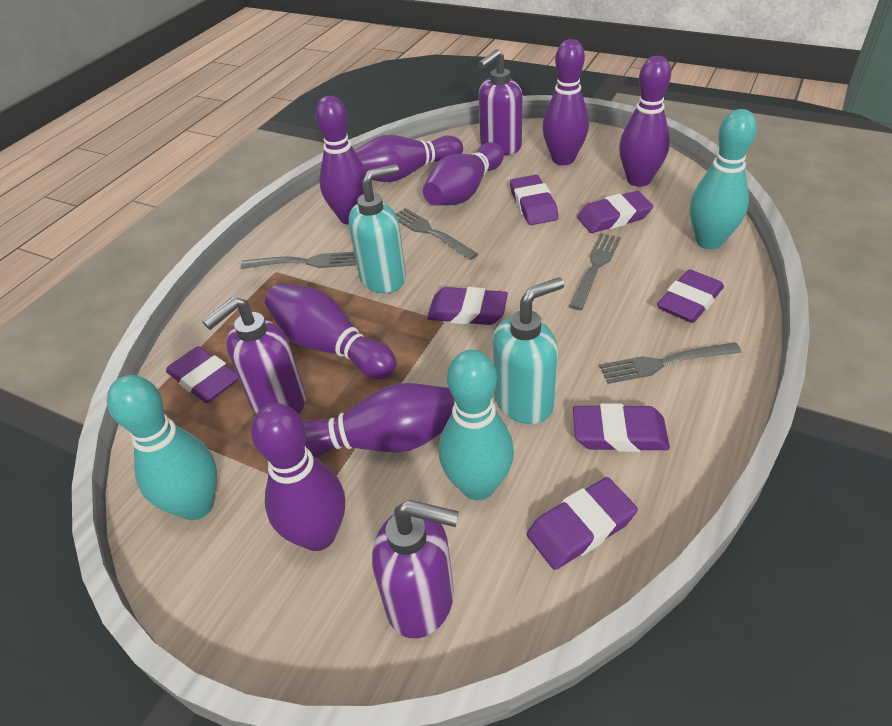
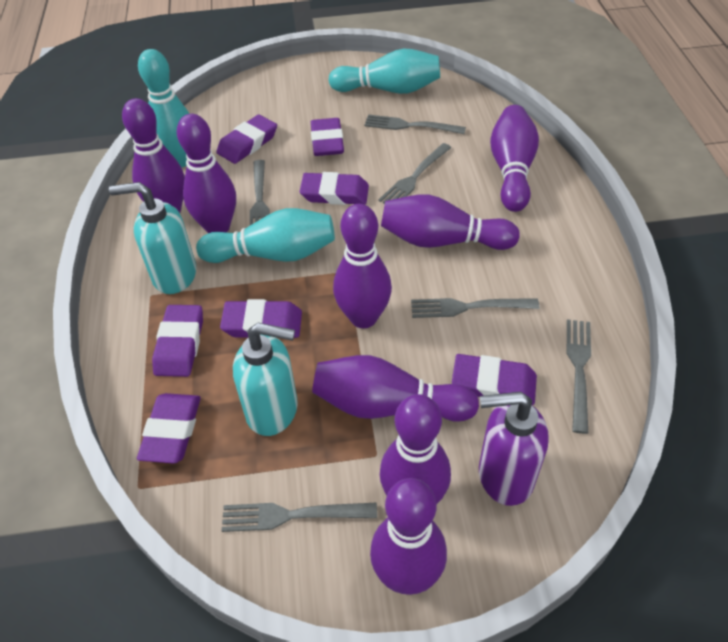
grey fork: 4 -> 6
purple soap dispenser: 3 -> 1

